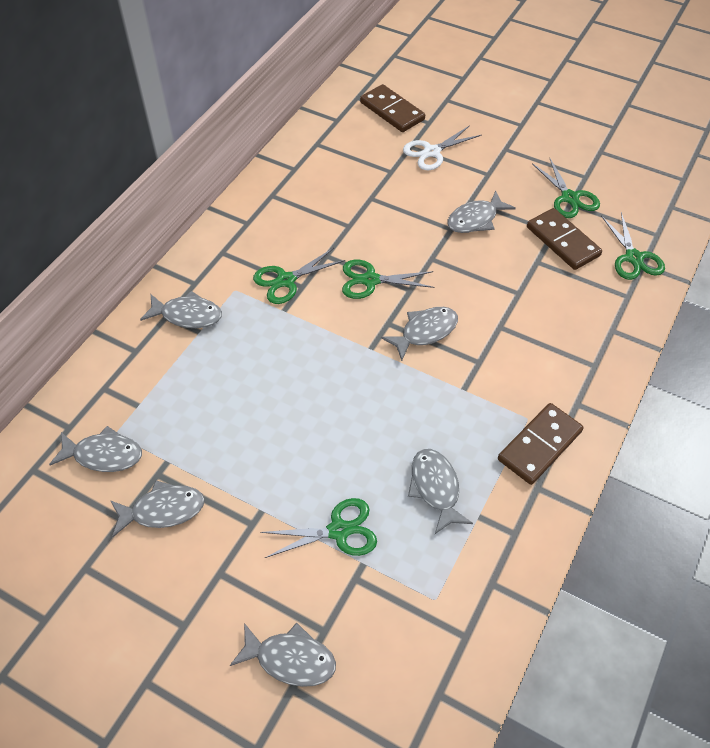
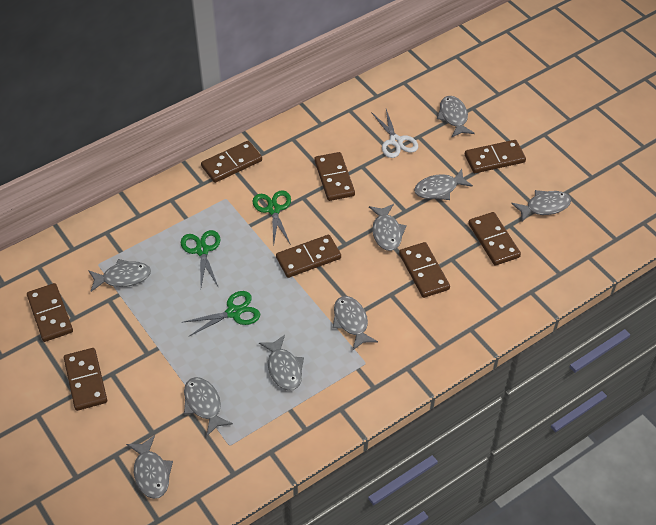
brown domino: 3 -> 8
green scissors: 5 -> 3
grey fish: 7 -> 9

